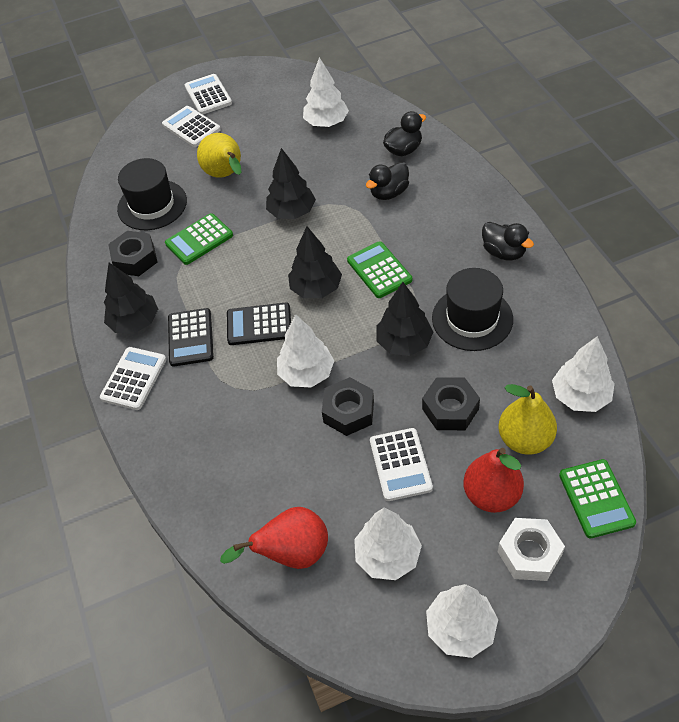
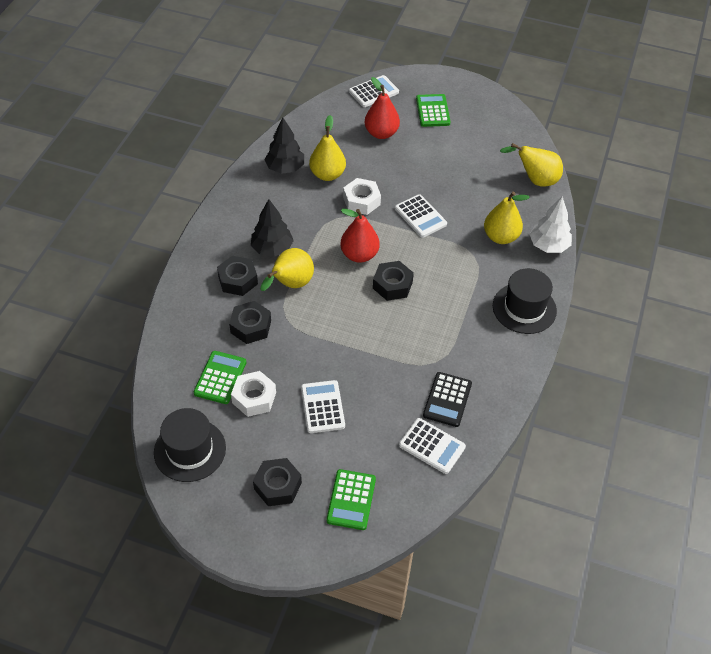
black calculator: 2 -> 1
black duck: 3 -> 0
black nut: 3 -> 4
black tree: 4 -> 2
white nut: 1 -> 2
white tree: 5 -> 1
yellow pear: 2 -> 4

